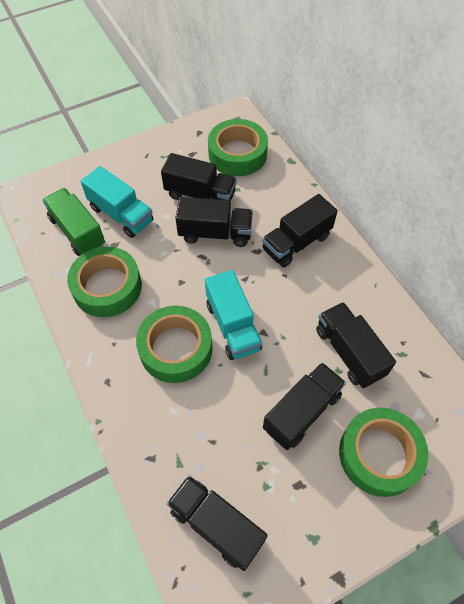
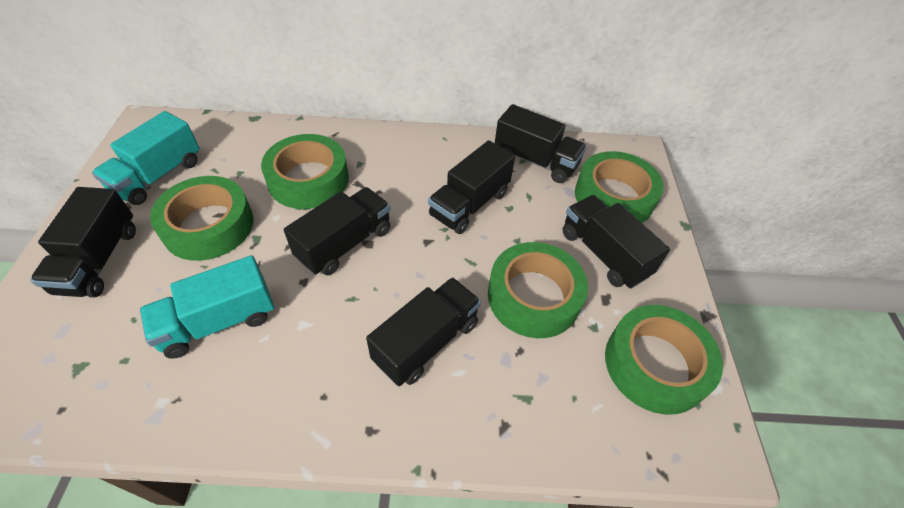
green tape: 4 -> 5
green truck: 1 -> 0

